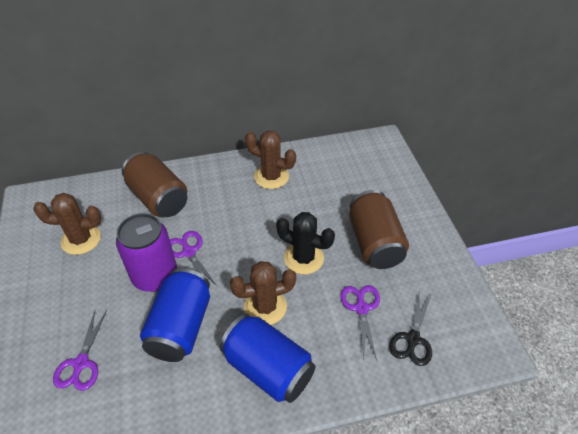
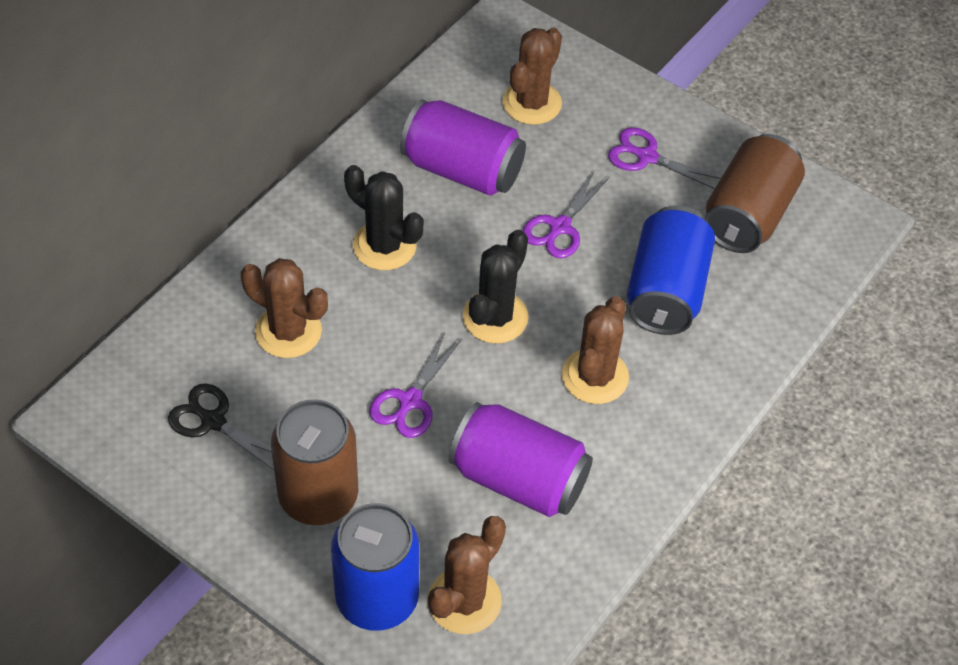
black cactus: 1 -> 2
brown cactus: 3 -> 4
purple can: 1 -> 2

